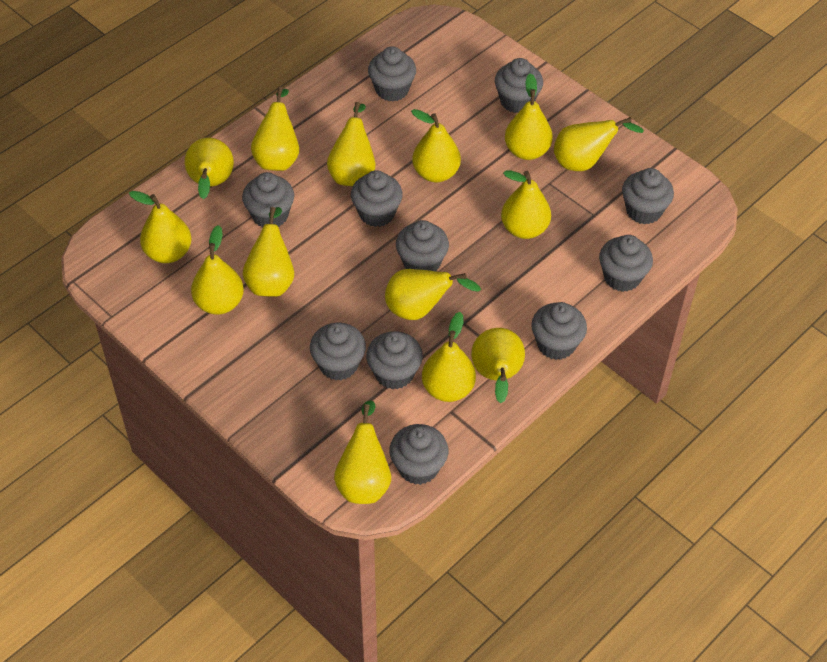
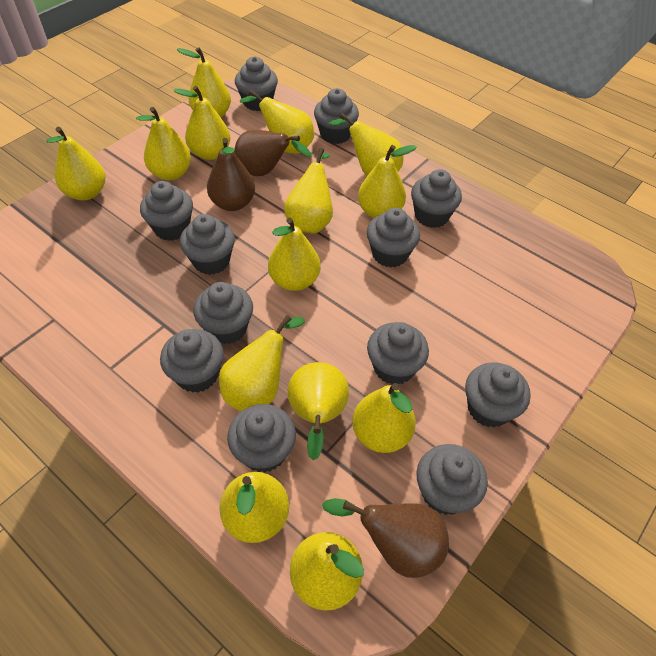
brown pear: 0 -> 3
grey cupcake: 11 -> 12

